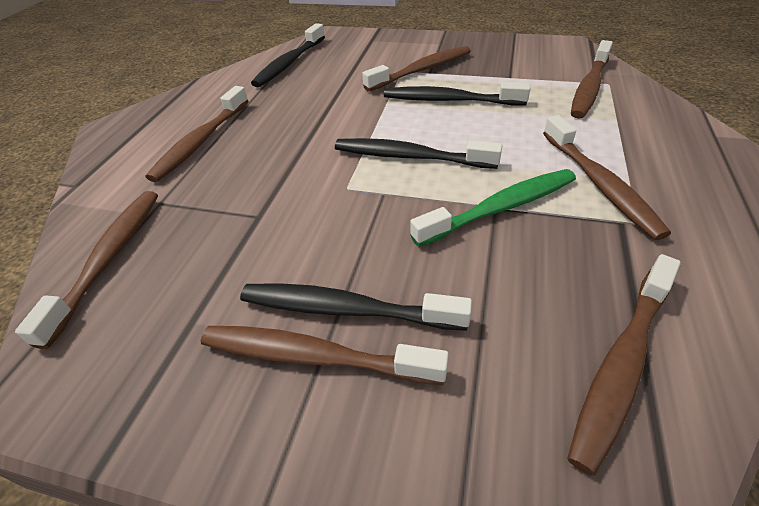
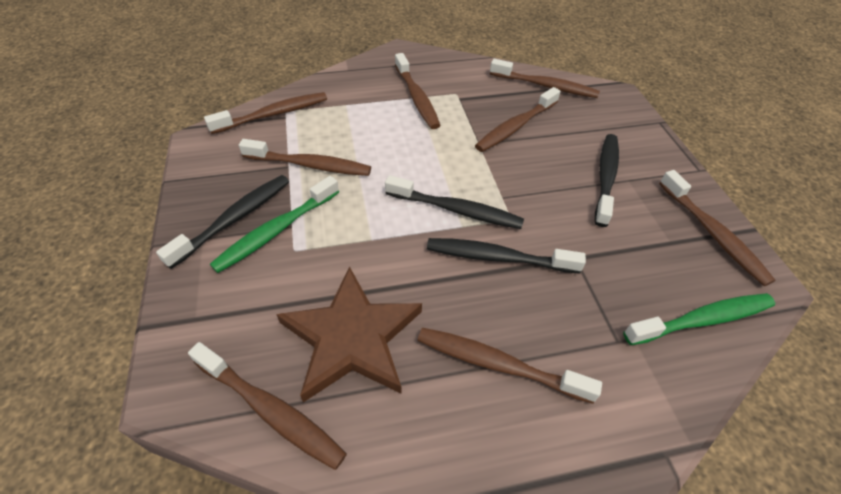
brown star: 0 -> 1
brown toothbrush: 7 -> 8
green toothbrush: 1 -> 2

